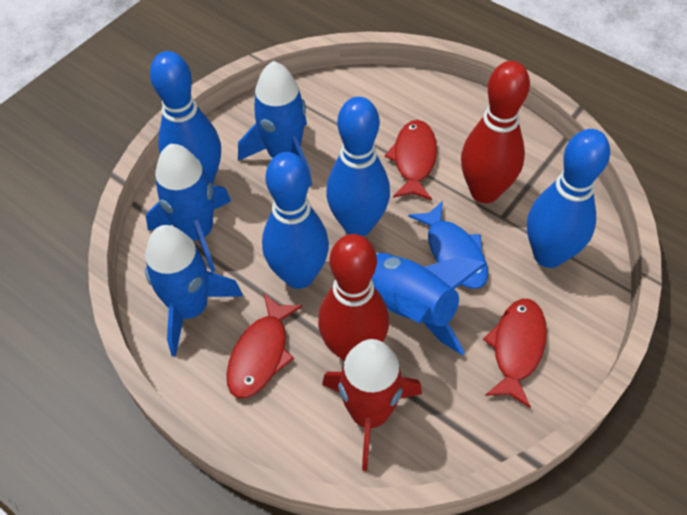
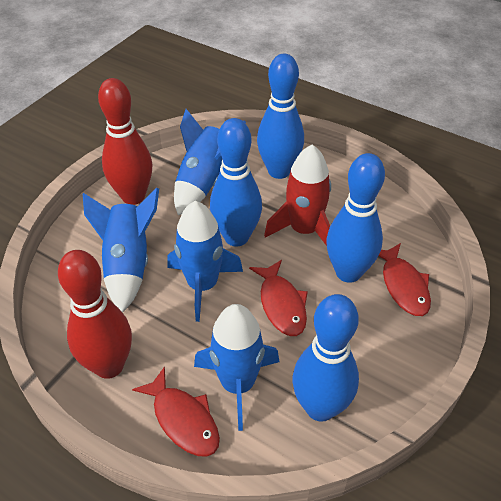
blue fish: 1 -> 0

